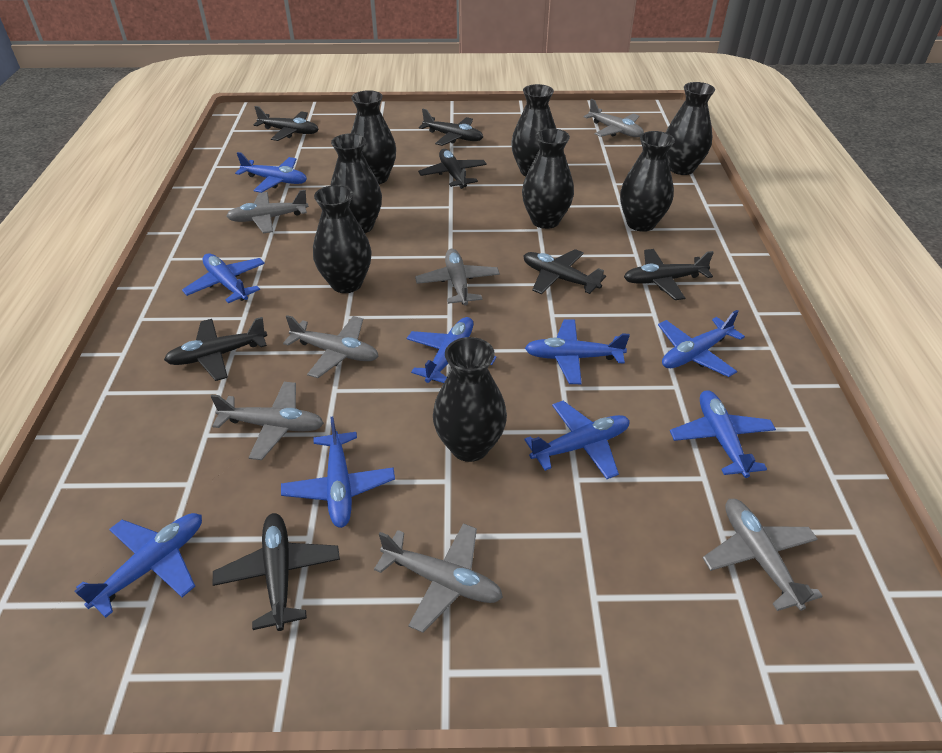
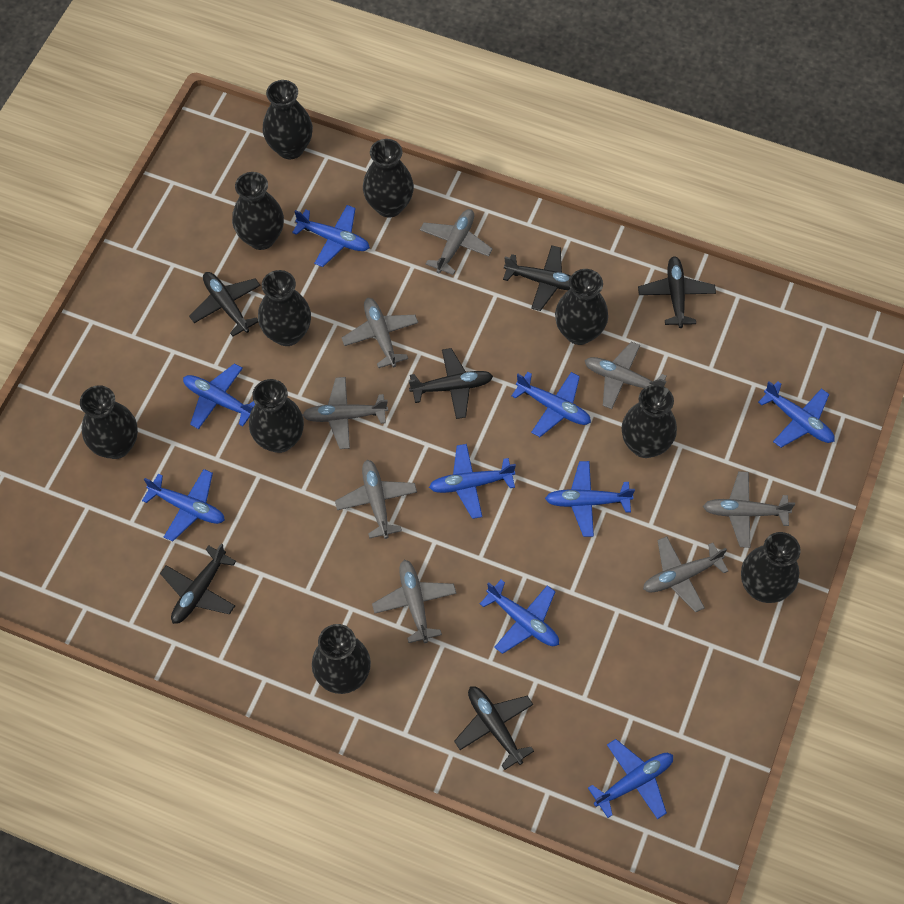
black plane: 7 -> 6
black vase: 8 -> 10
grey plane: 7 -> 8

